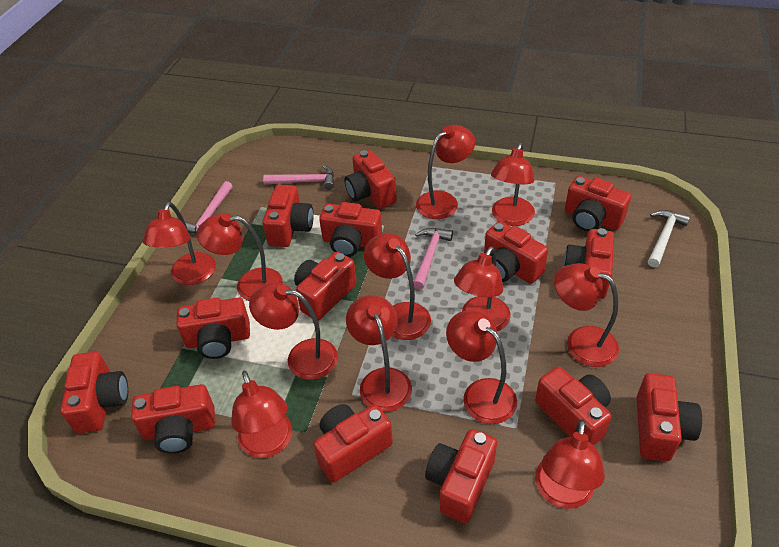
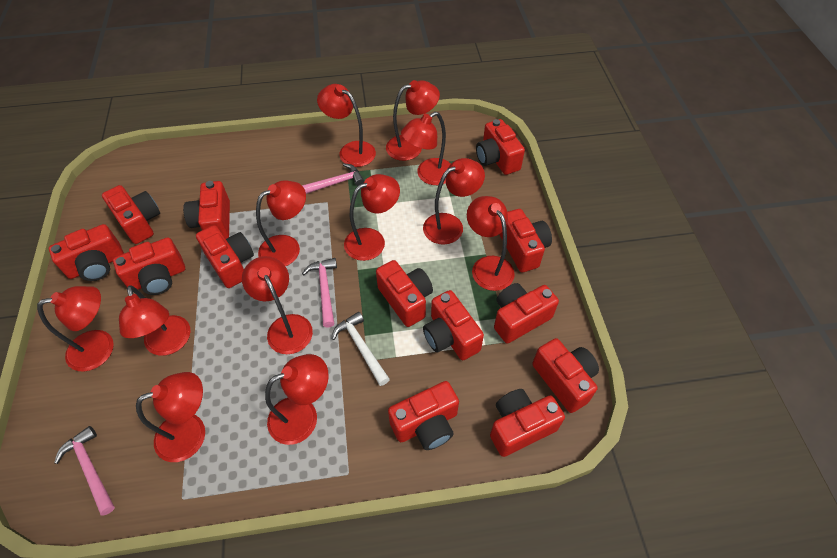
red camera: 14 -> 13

